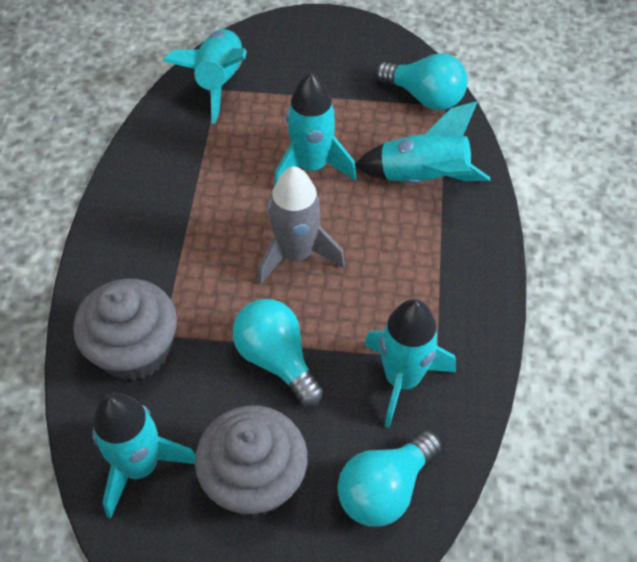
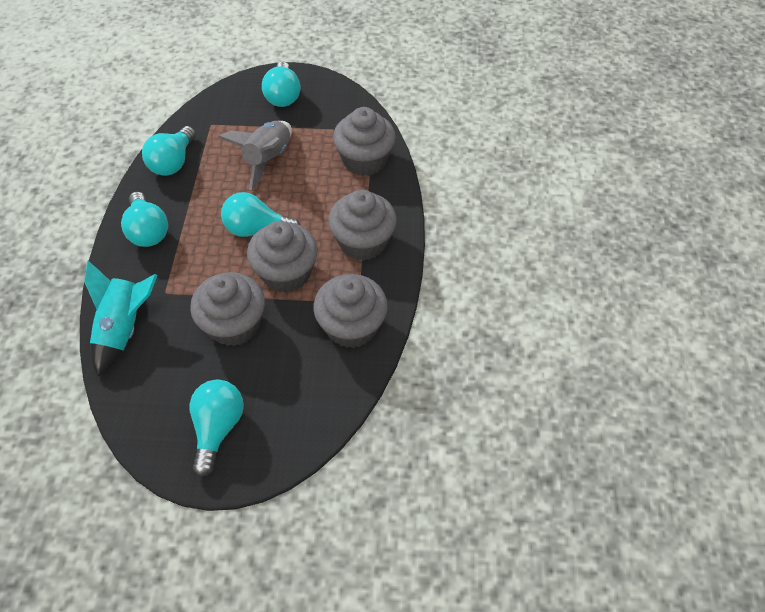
grey cupcake: 2 -> 5
turquoise light bulb: 3 -> 5
turquoise rocket: 5 -> 1

